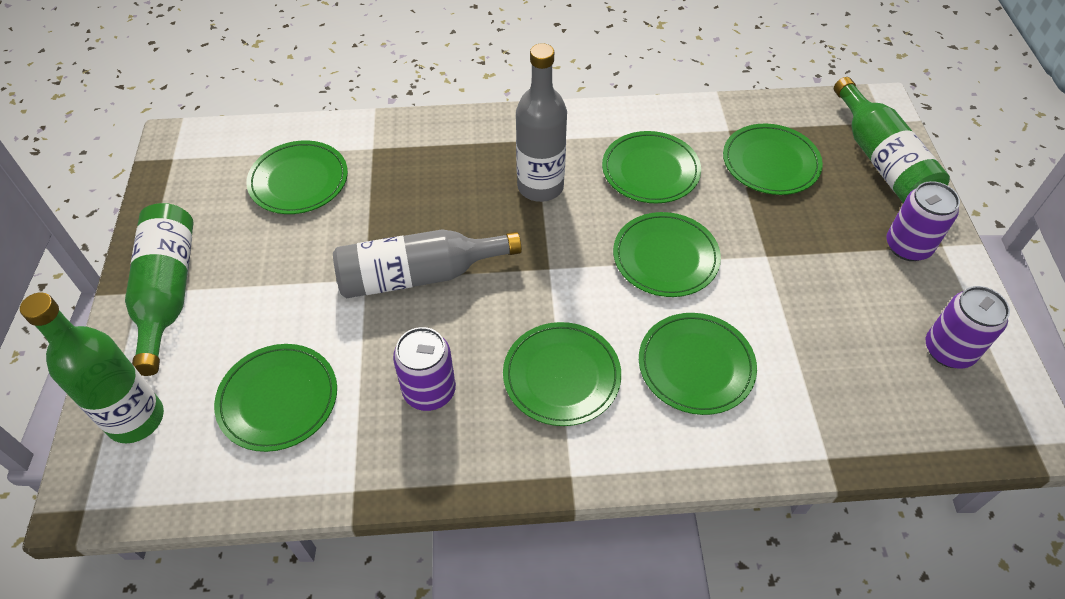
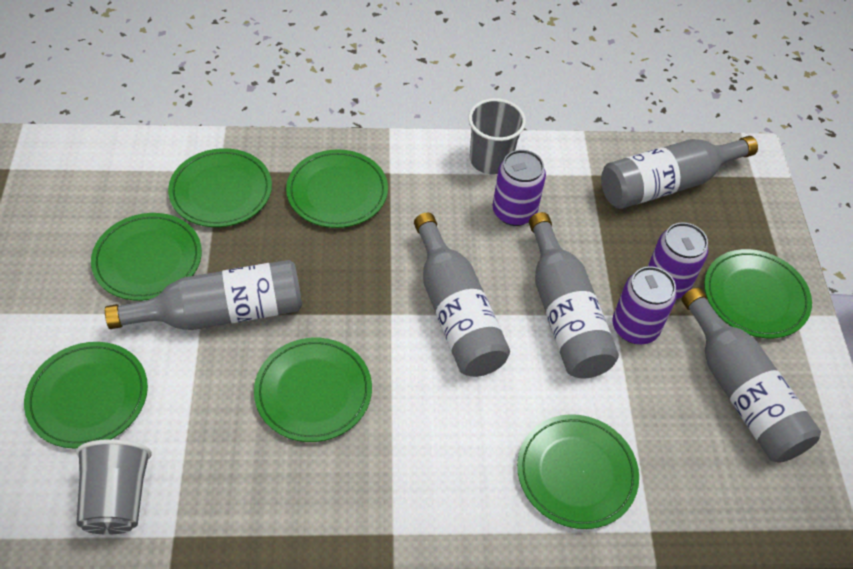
green bottle: 3 -> 0
grey bottle: 2 -> 5
grey cup: 0 -> 2

